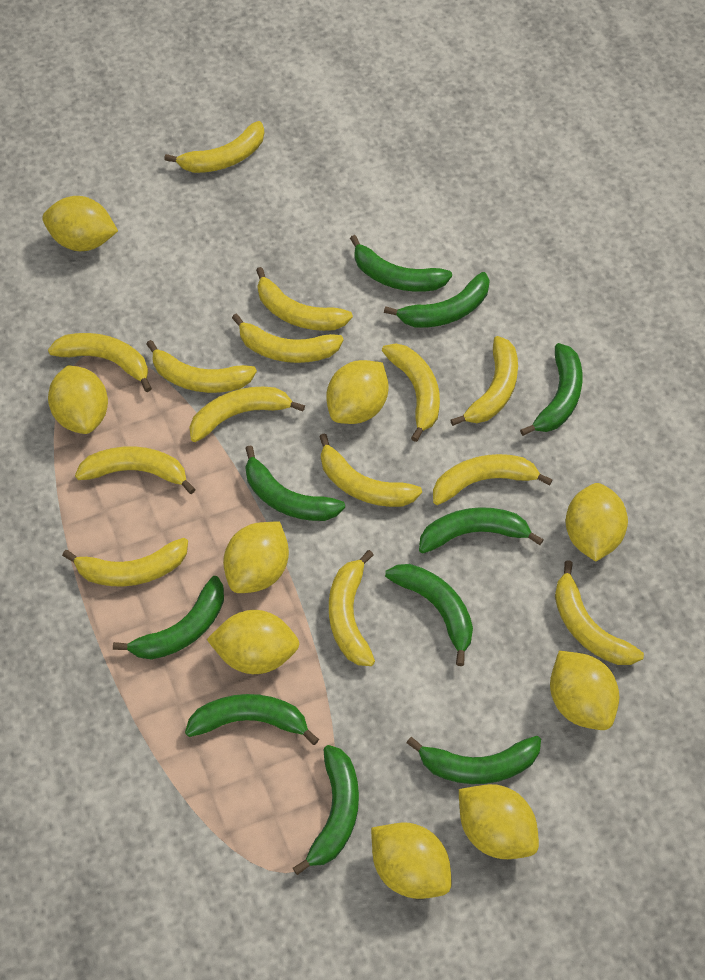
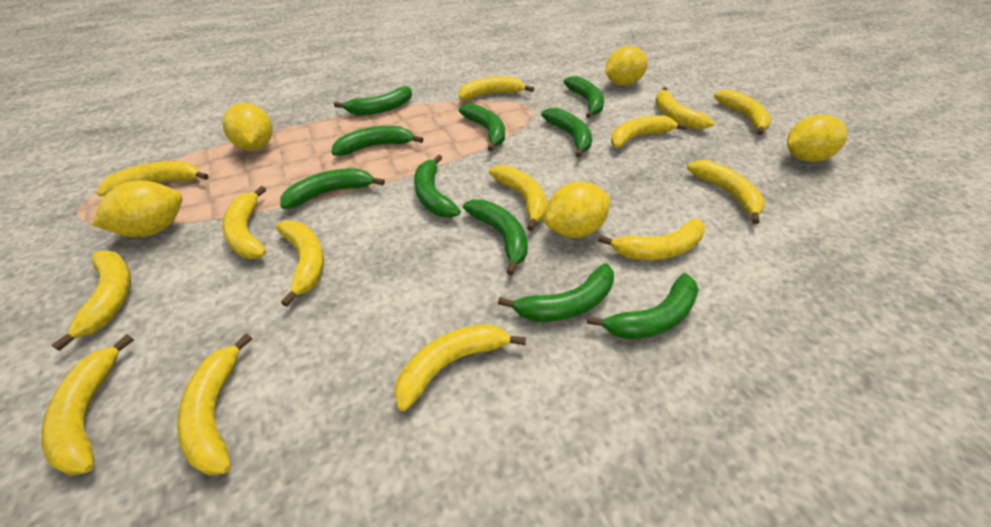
yellow lemon: 9 -> 5

